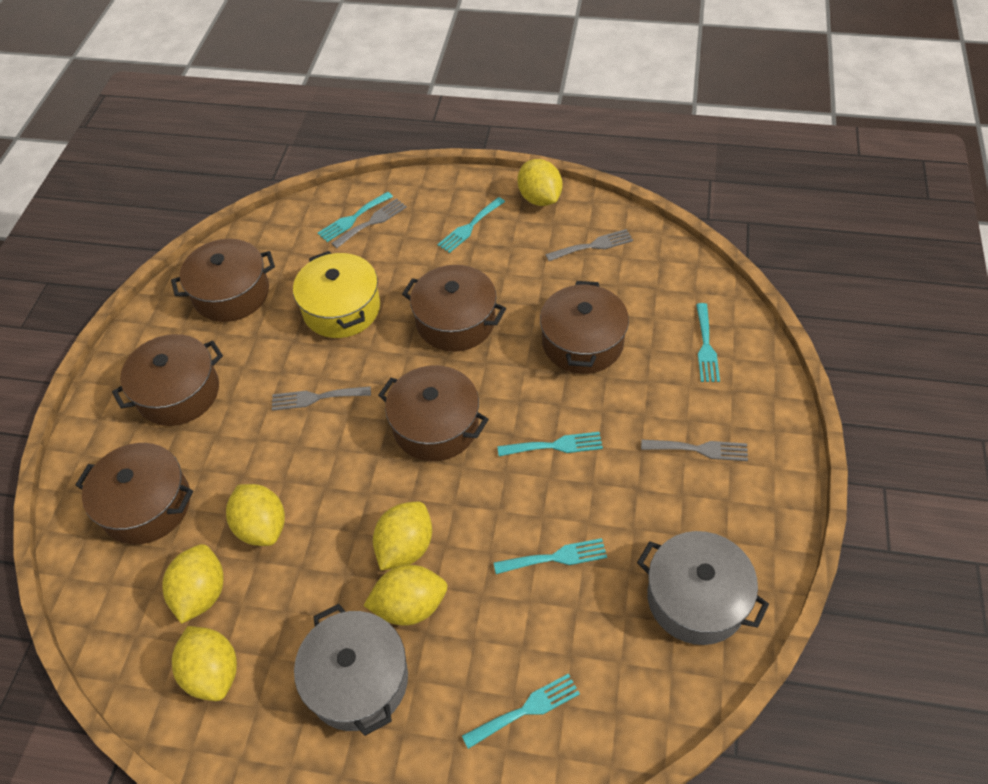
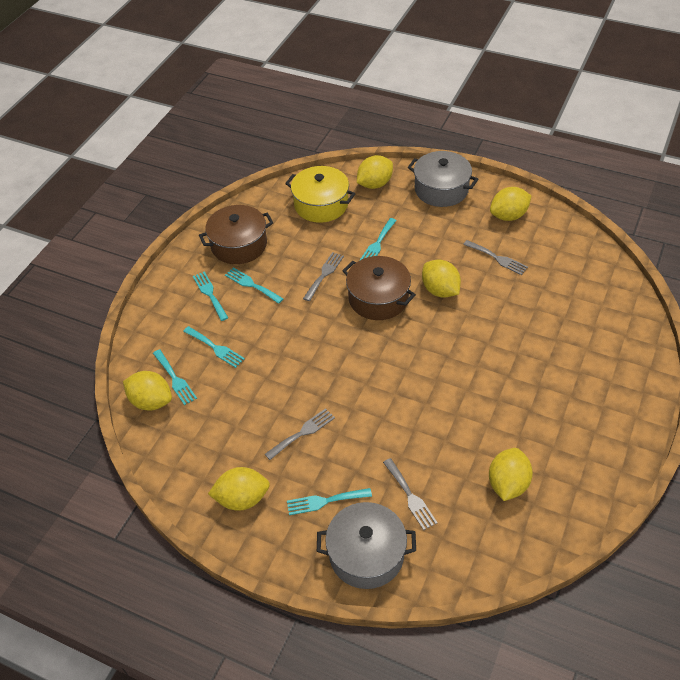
brown pot: 6 -> 2

